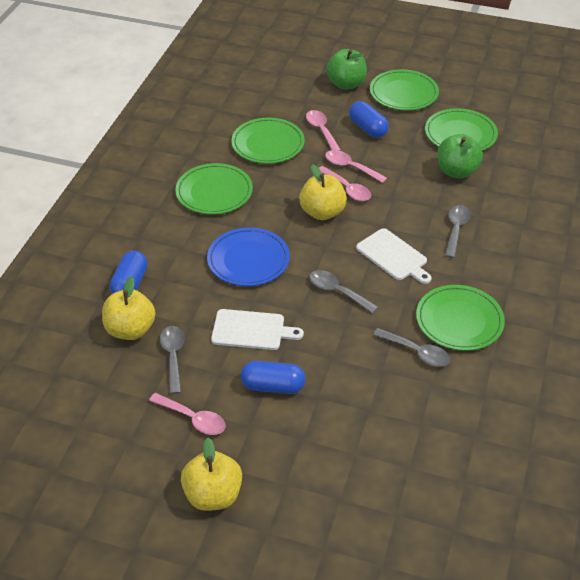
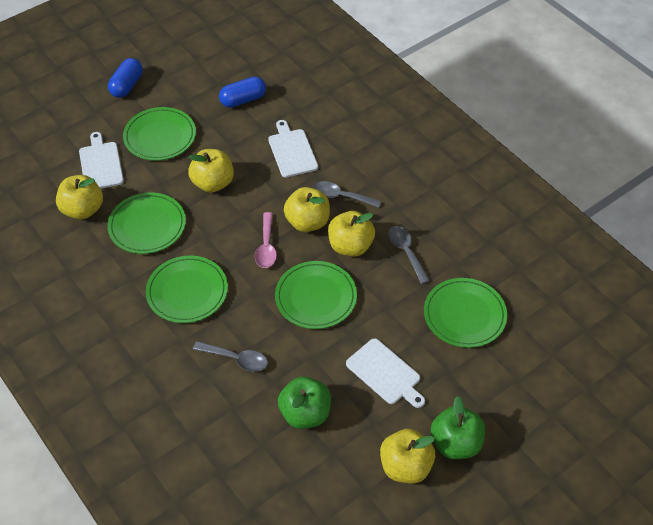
blue capsule: 3 -> 2
blue plate: 1 -> 0
grey spoon: 4 -> 3
pink spoon: 4 -> 1
white cutting board: 2 -> 3
yellow apple: 3 -> 5

